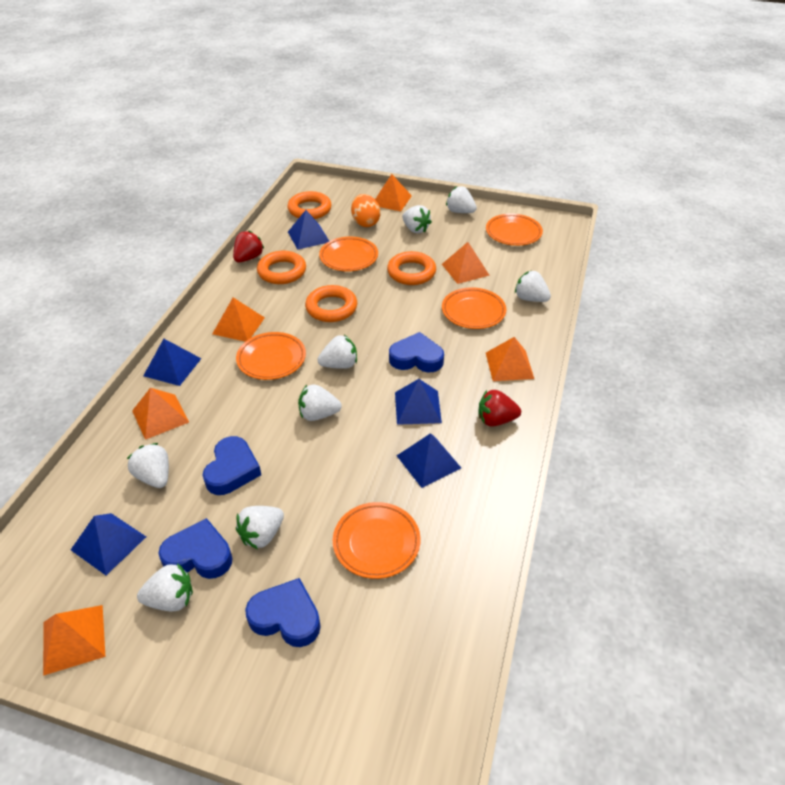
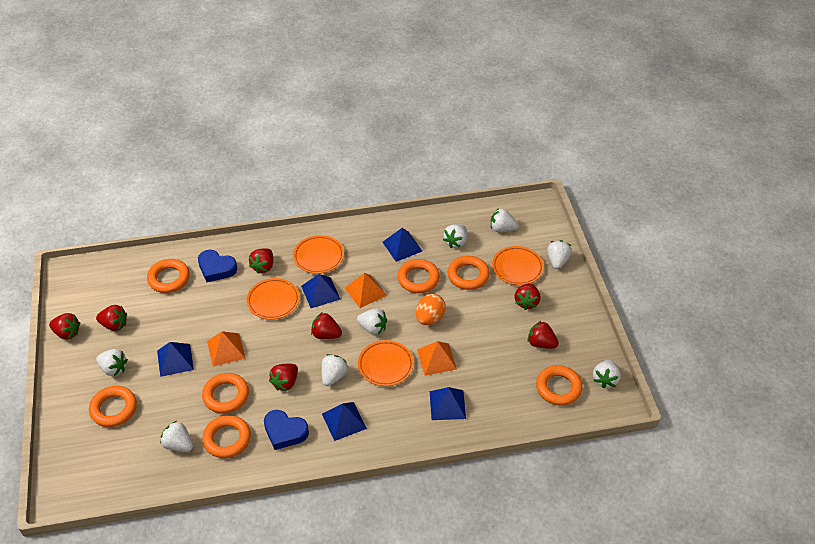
blue heart: 4 -> 2
orange plate: 5 -> 4
orange pyramid: 6 -> 3
orange ring: 4 -> 7
red strawberry: 2 -> 7

